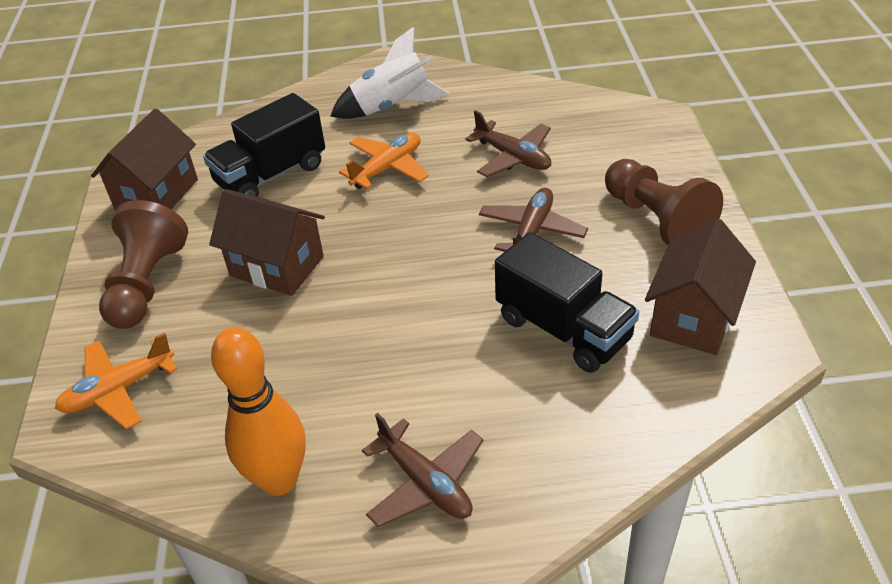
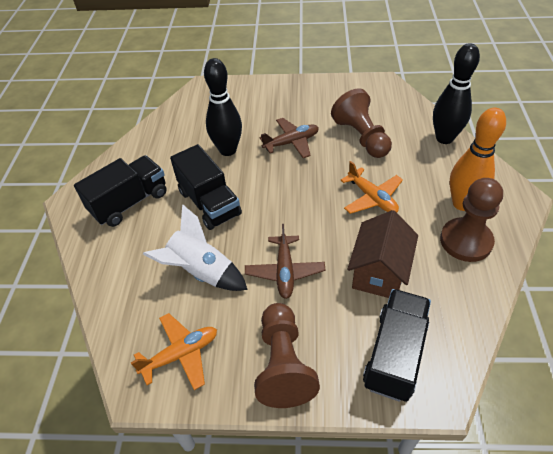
black bowling pin: 0 -> 2
black truck: 2 -> 3
brown house: 3 -> 1
brown pawn: 2 -> 3
brown plane: 3 -> 2

